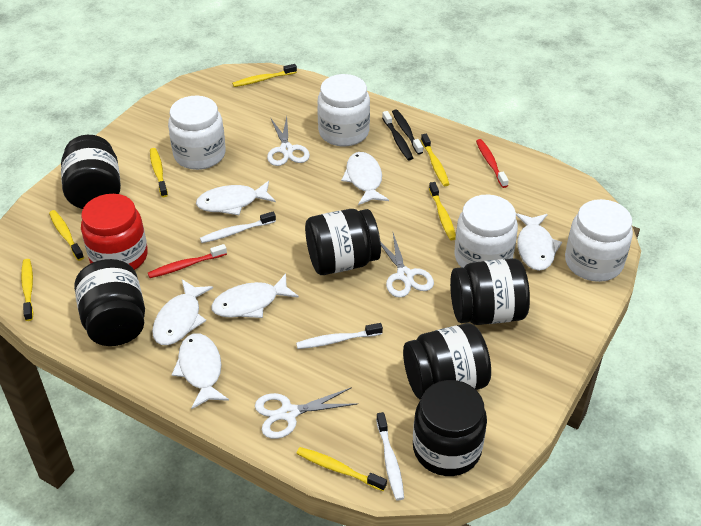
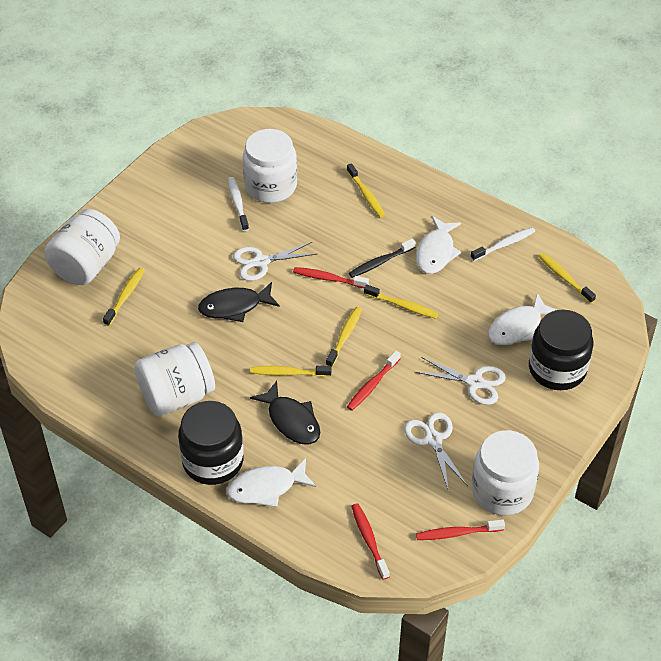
black fish: 0 -> 2
black jar: 6 -> 2
black toothbrush: 2 -> 1
red jar: 1 -> 0
red toothbrush: 2 -> 4
white fish: 6 -> 3
white toothbrush: 3 -> 2
yellow toothbrush: 7 -> 6

